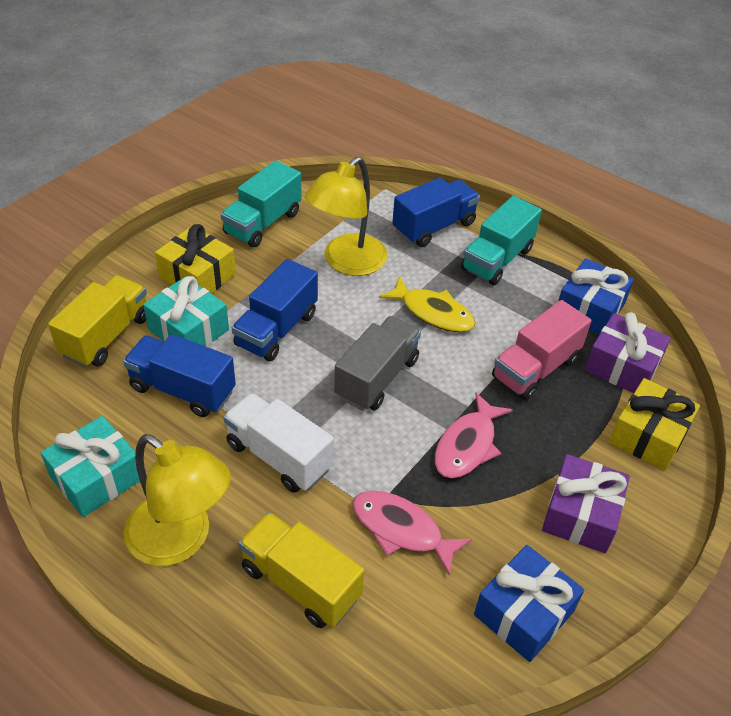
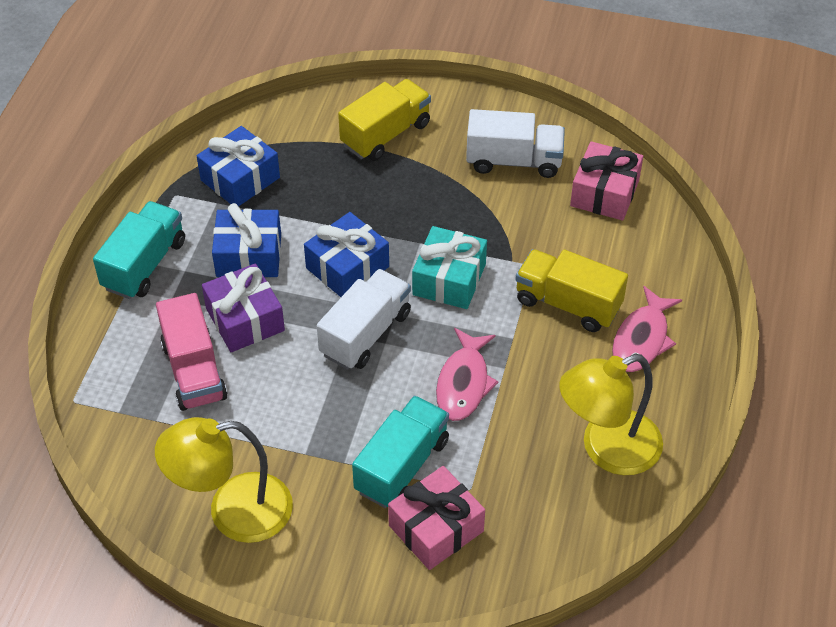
blue gift: 2 -> 3
blue truck: 3 -> 0
grey truck: 1 -> 0
pink gift: 0 -> 2
purple gift: 2 -> 1
turquoise gift: 2 -> 1
white truck: 1 -> 2
yellow fish: 1 -> 0
yellow gift: 2 -> 0

